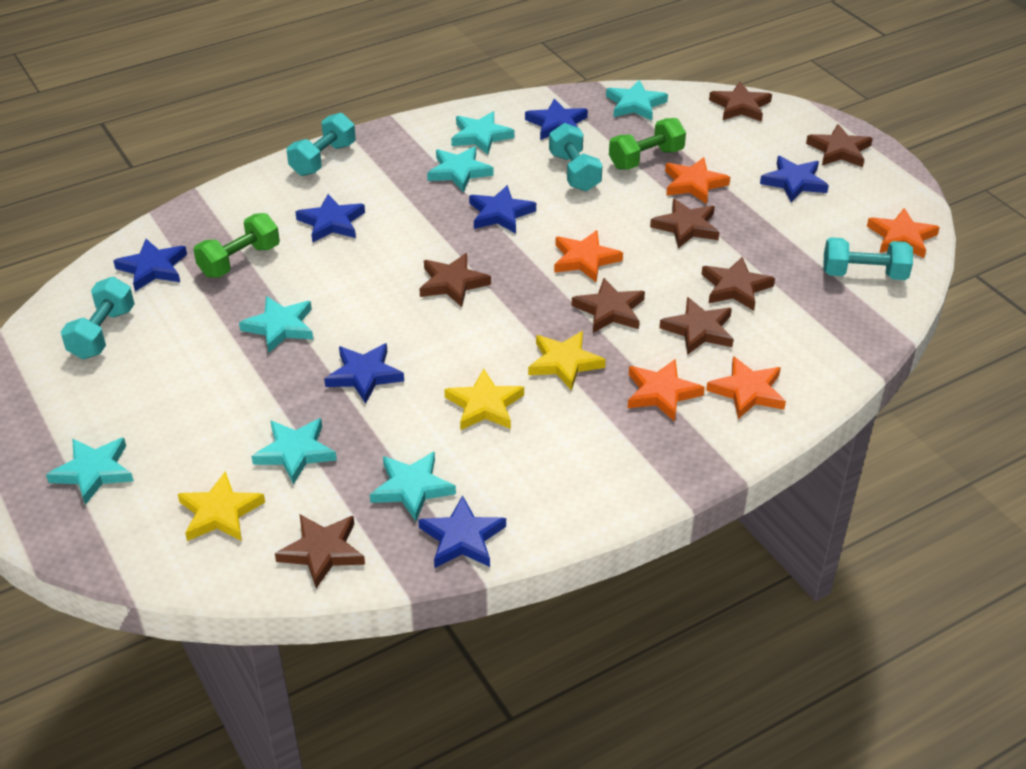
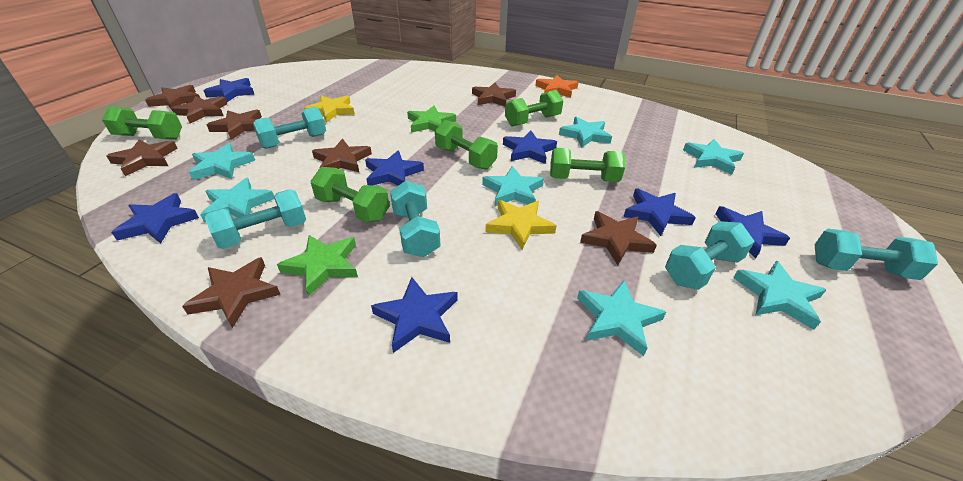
green dumbbell: 2 -> 5
green star: 0 -> 2
orange star: 5 -> 1
turquoise dumbbell: 4 -> 5
yellow star: 3 -> 2

